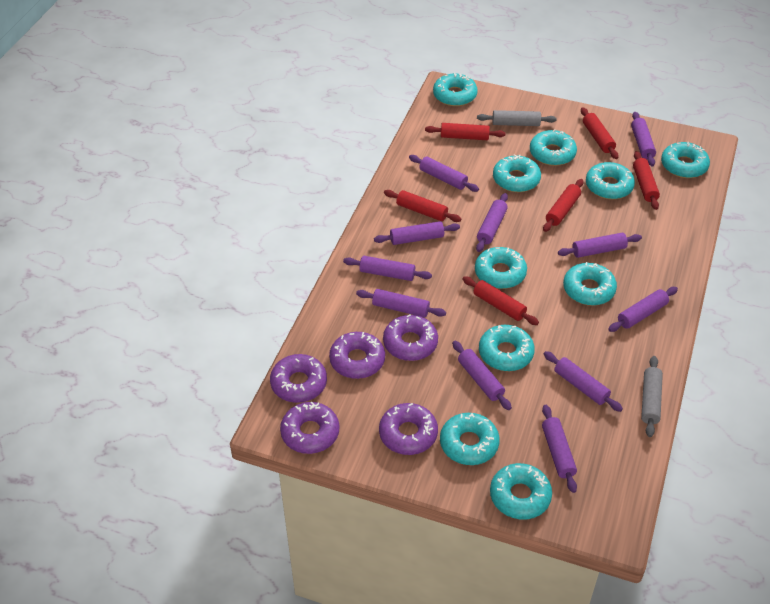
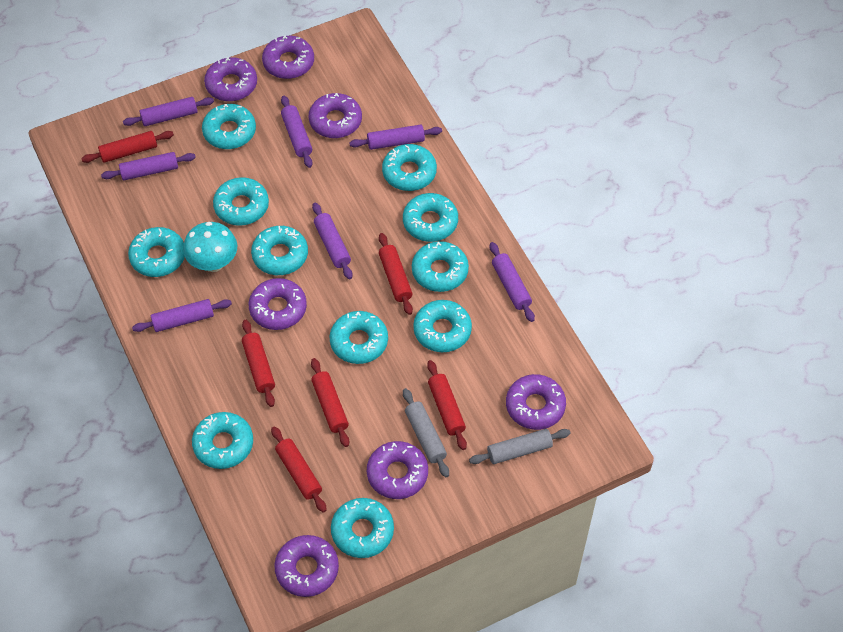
purple donut: 5 -> 7
purple rolling pin: 11 -> 7
turquoise donut: 10 -> 11
turquoise mushroom: 0 -> 1

